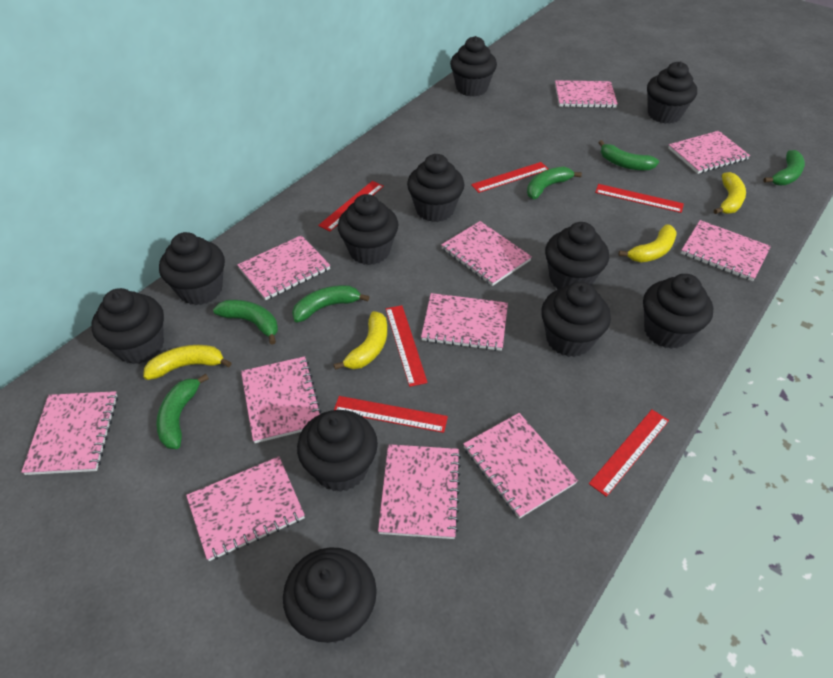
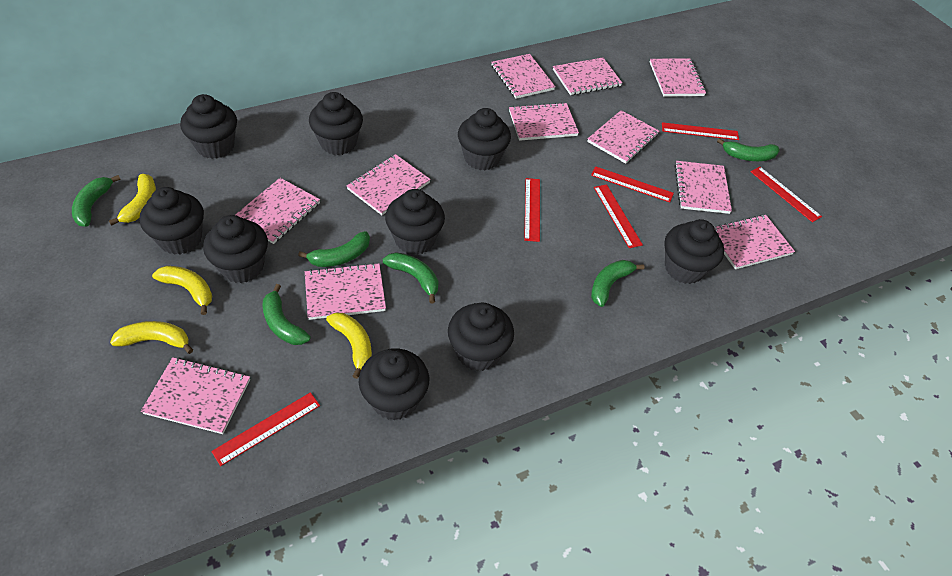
black cupcake: 11 -> 9

